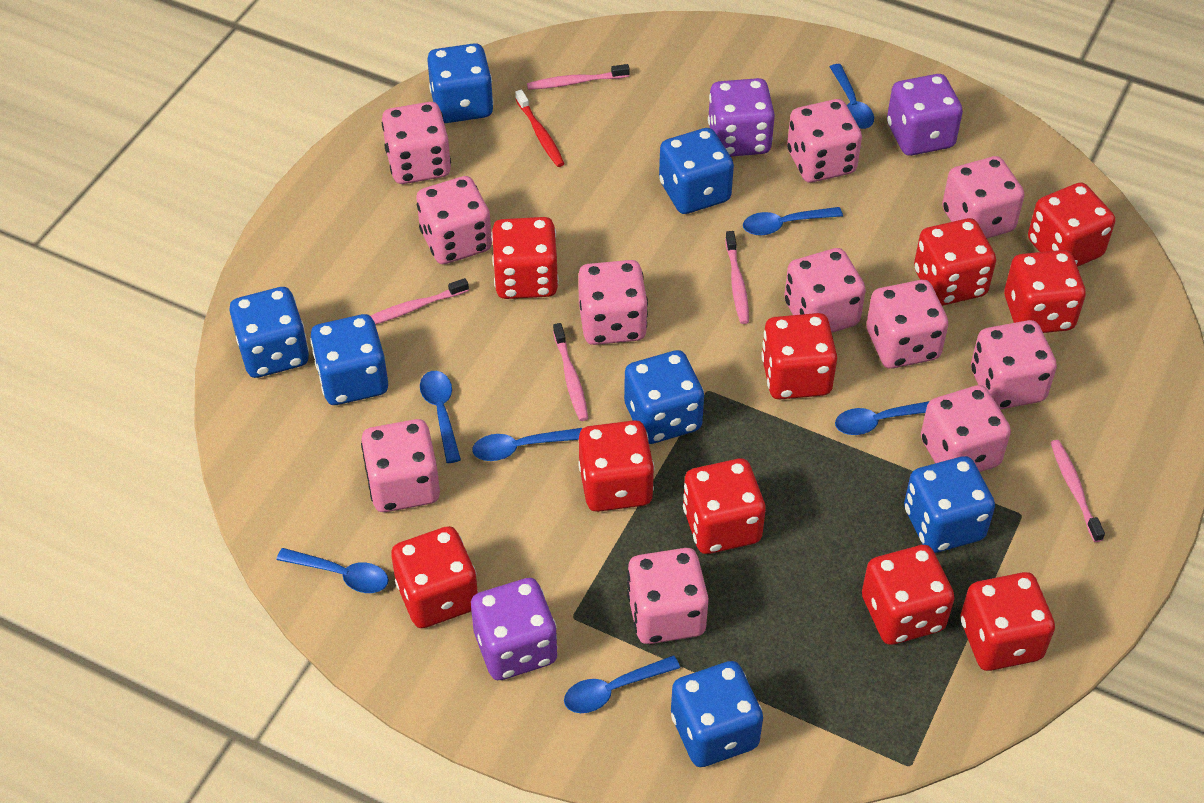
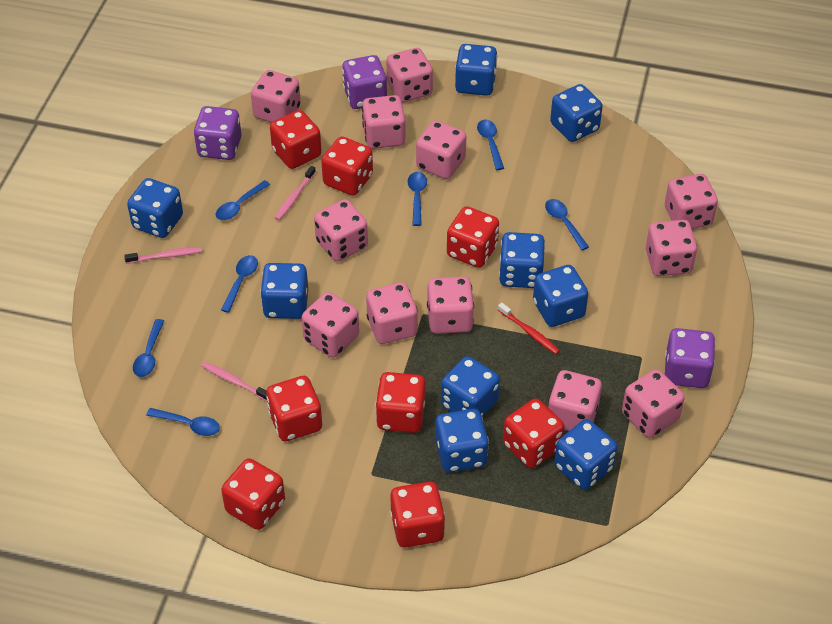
blue dice: 7 -> 9
pink dice: 11 -> 12
pink toothbrush: 5 -> 3
red dice: 10 -> 8

